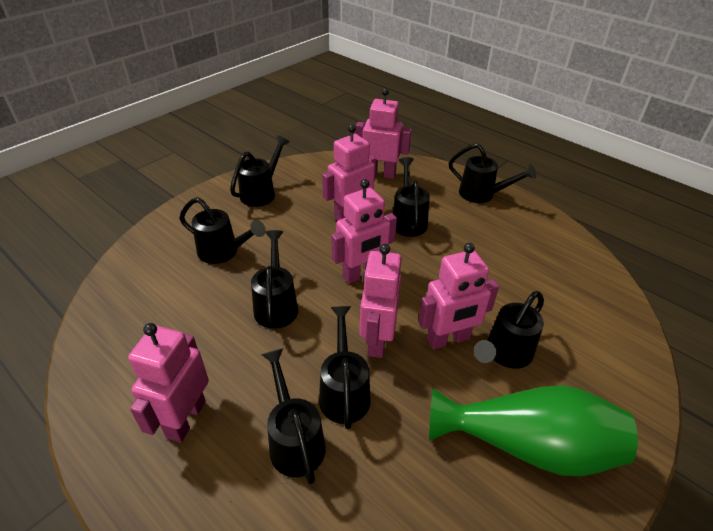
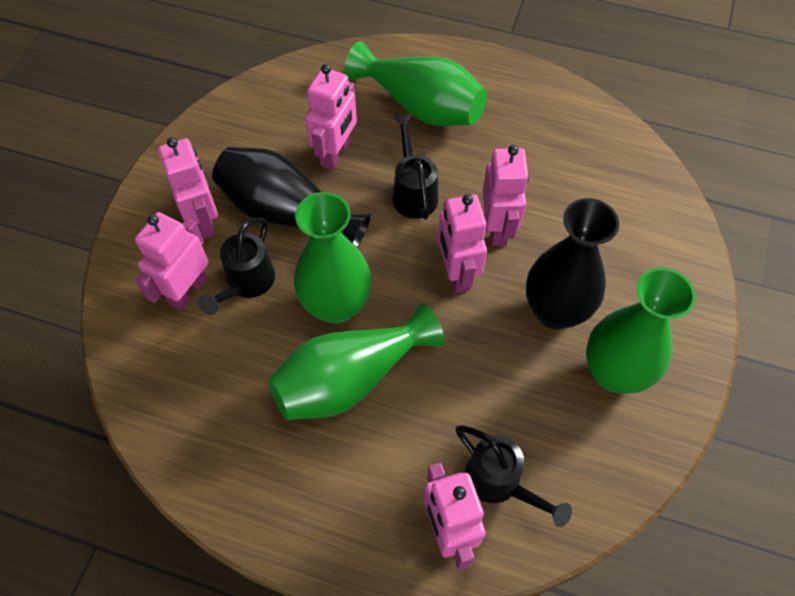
black vase: 0 -> 2
black watering can: 8 -> 3
green vase: 1 -> 4

